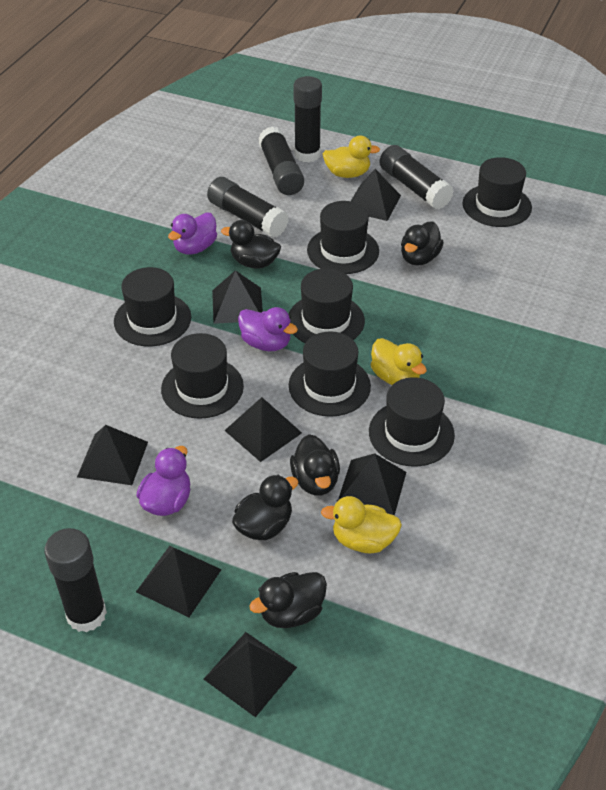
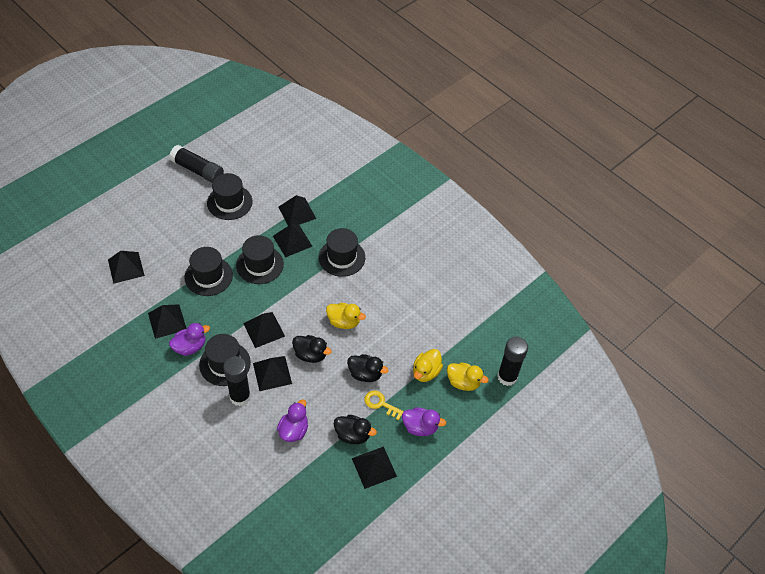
black duck: 5 -> 3
black glue stick: 5 -> 3
black hat: 7 -> 5
yellow key: 0 -> 1

